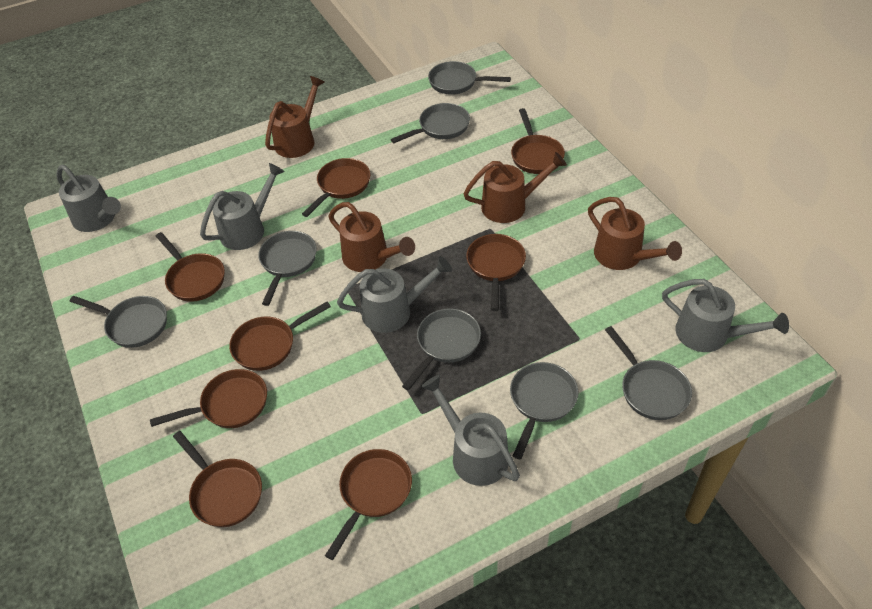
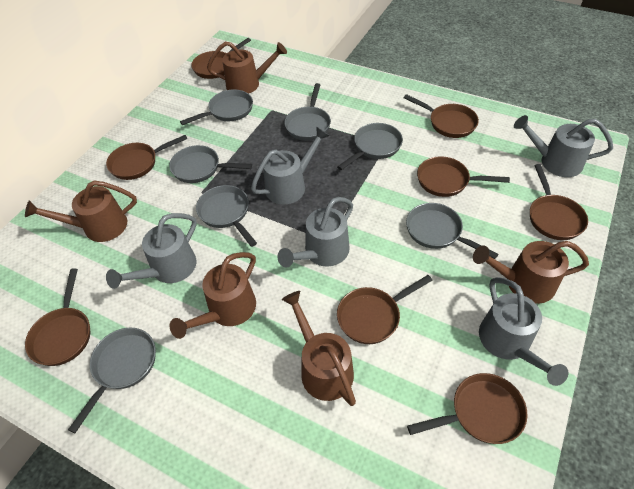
brown watering can: 4 -> 5

